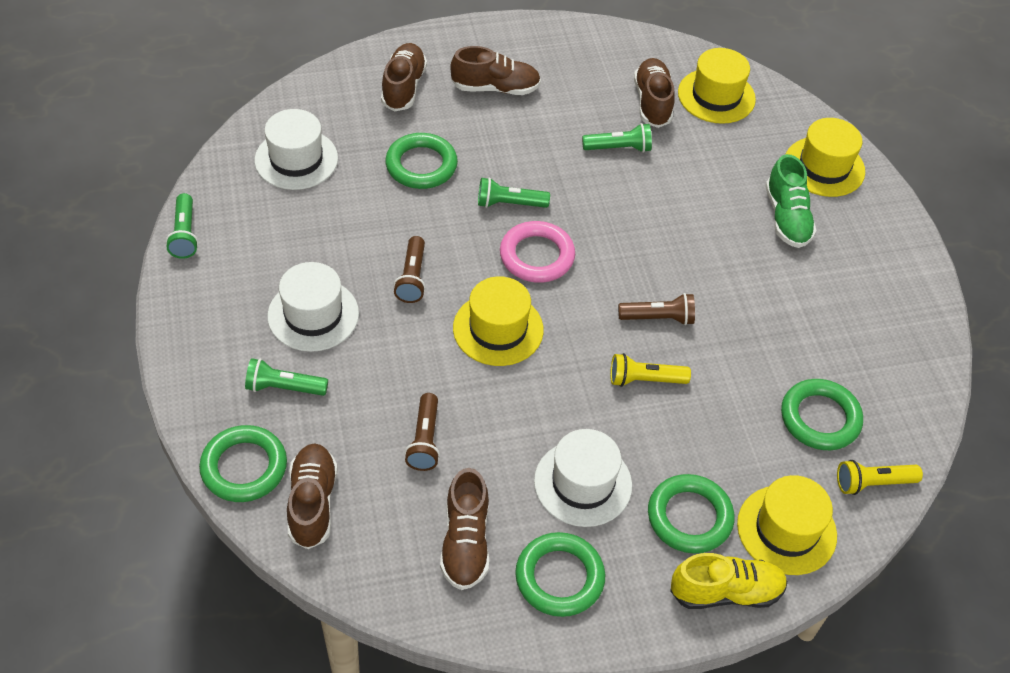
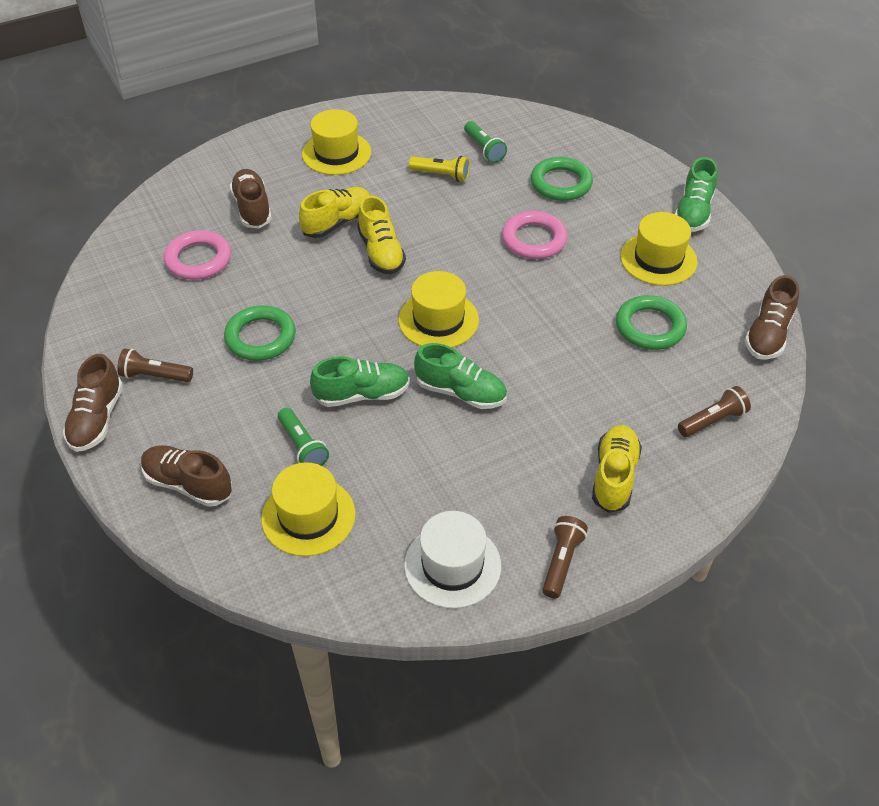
brown shoe: 5 -> 4
green flashlight: 4 -> 2
green ring: 5 -> 3
green shoe: 1 -> 3
pink ring: 1 -> 2
white hat: 3 -> 1
yellow flashlight: 2 -> 1
yellow shoe: 1 -> 3

